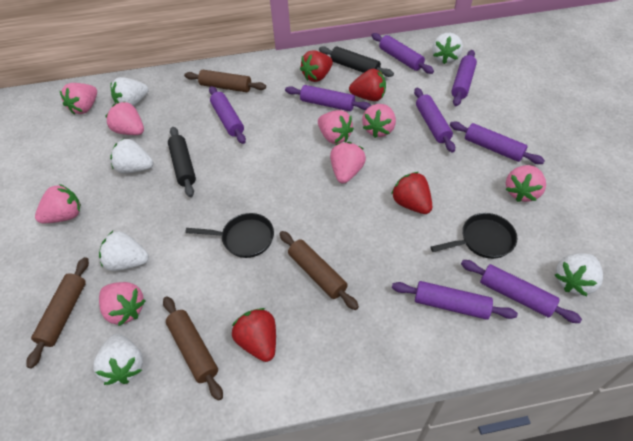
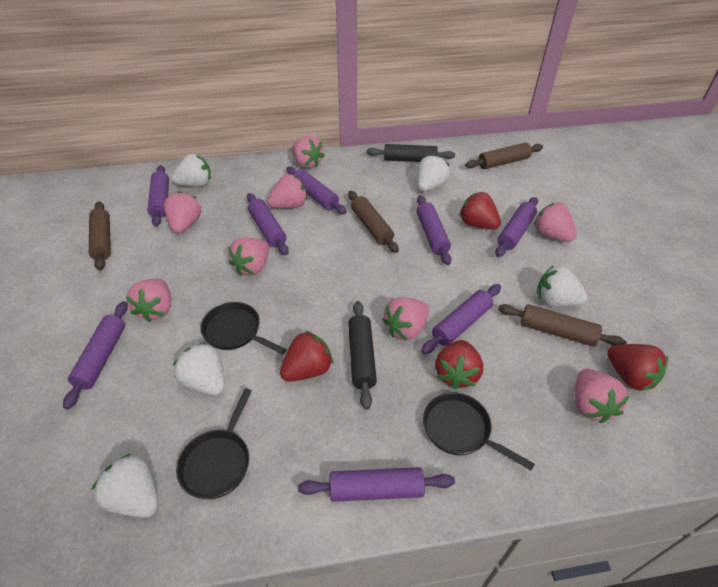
black pan: 2 -> 3
white strawberry: 6 -> 5

